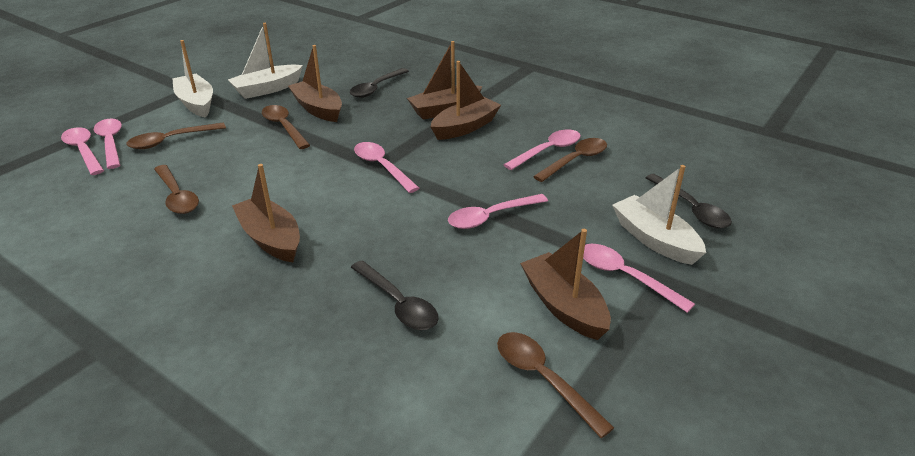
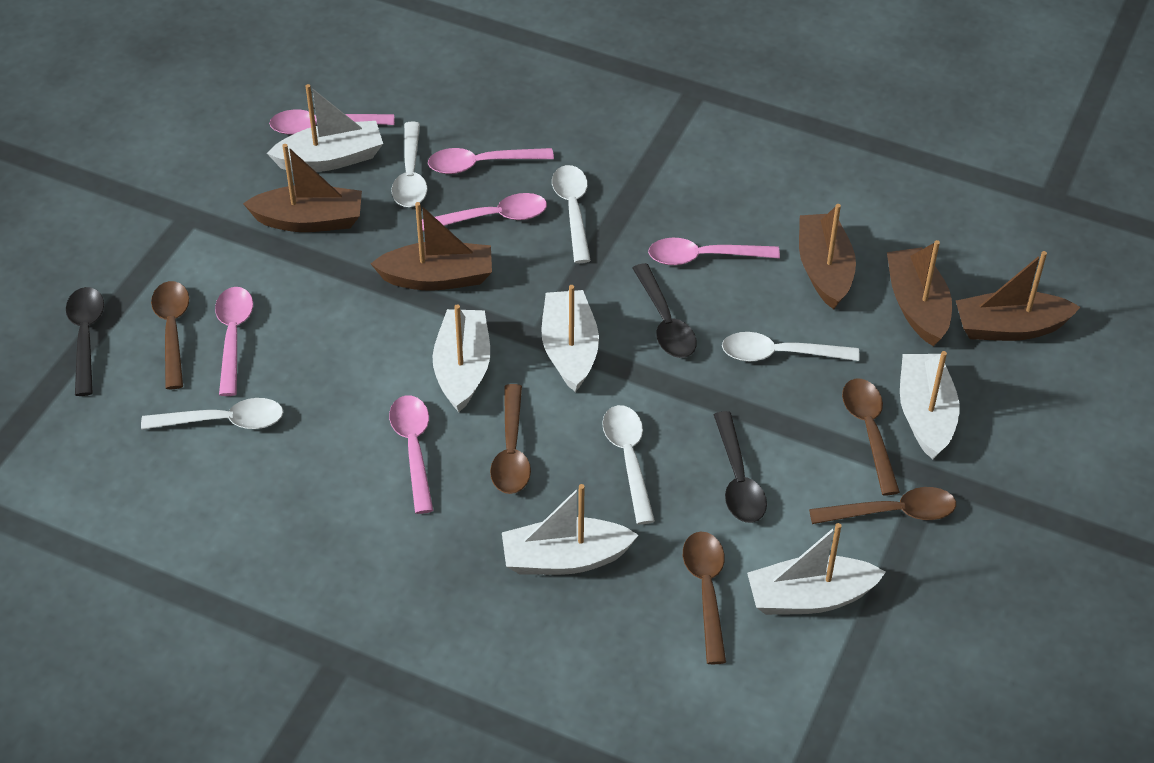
white boat: 3 -> 6
white spoon: 0 -> 5

